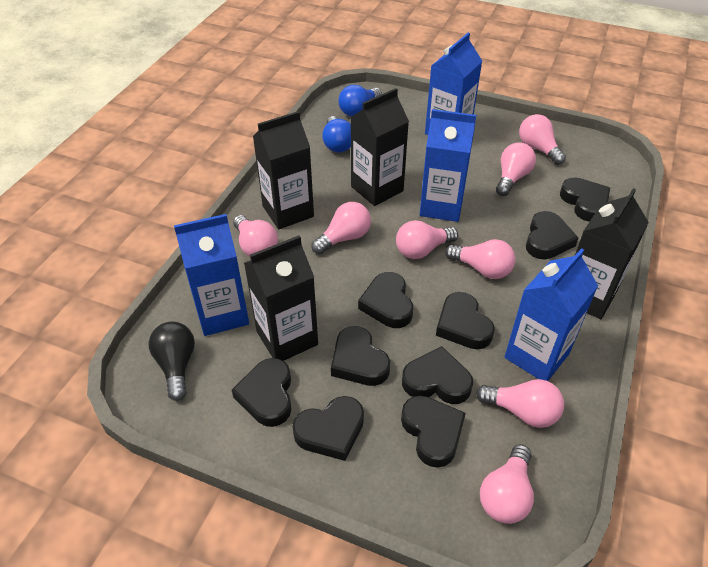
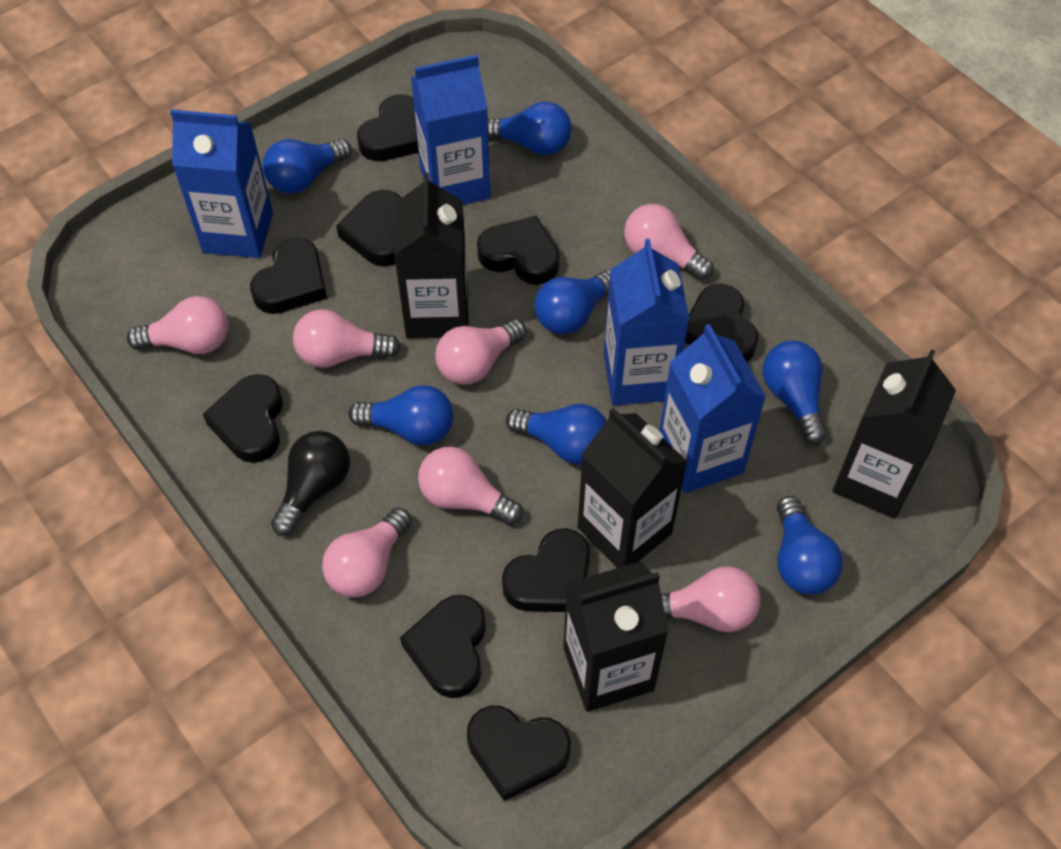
blue light bulb: 2 -> 7
pink light bulb: 8 -> 7

